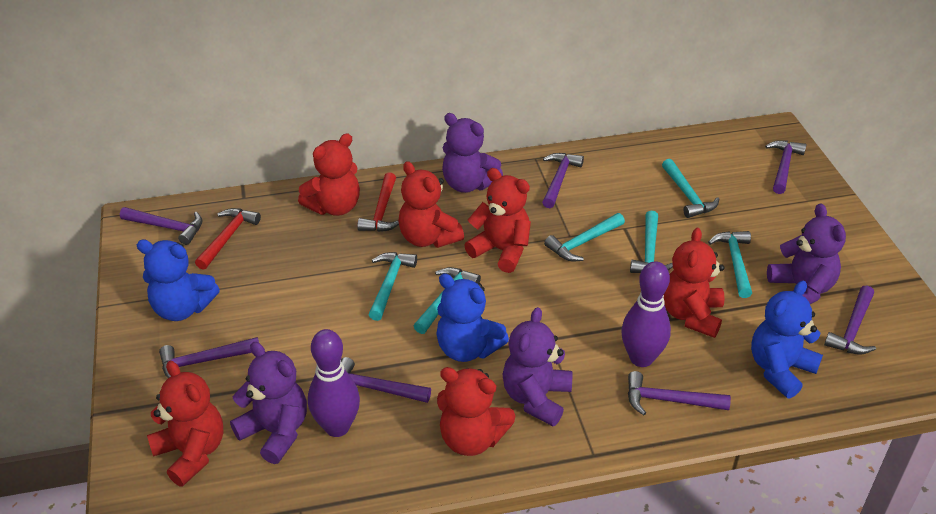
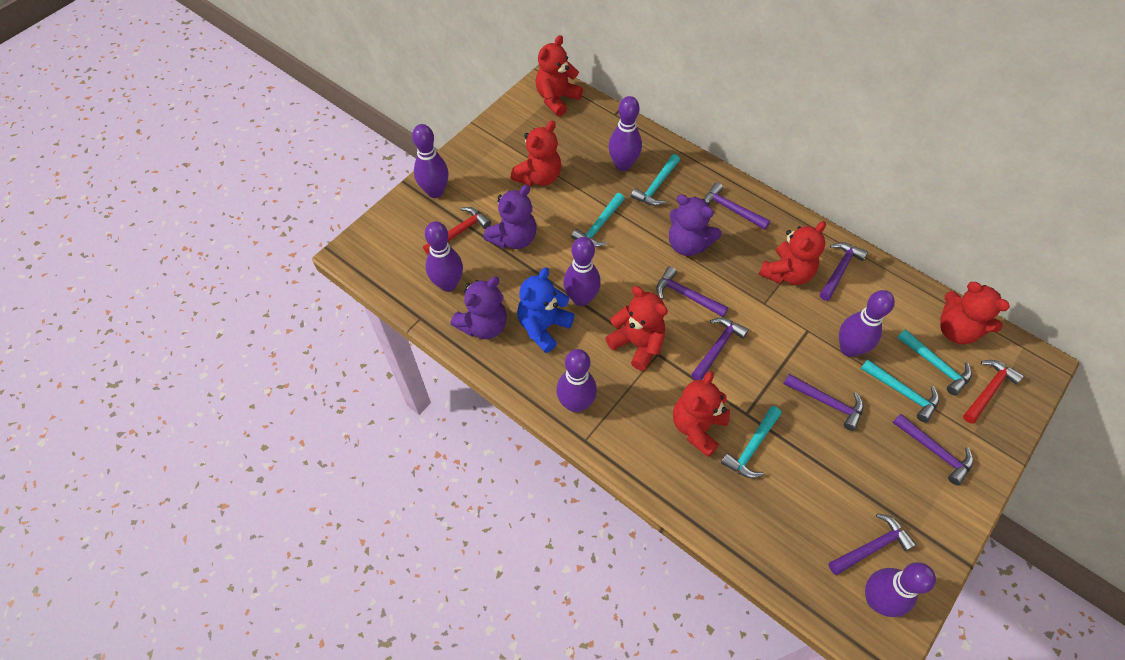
blue teddy bear: 3 -> 1
purple bowling pin: 2 -> 7
purple teddy bear: 4 -> 3
turquoise hammer: 6 -> 5

